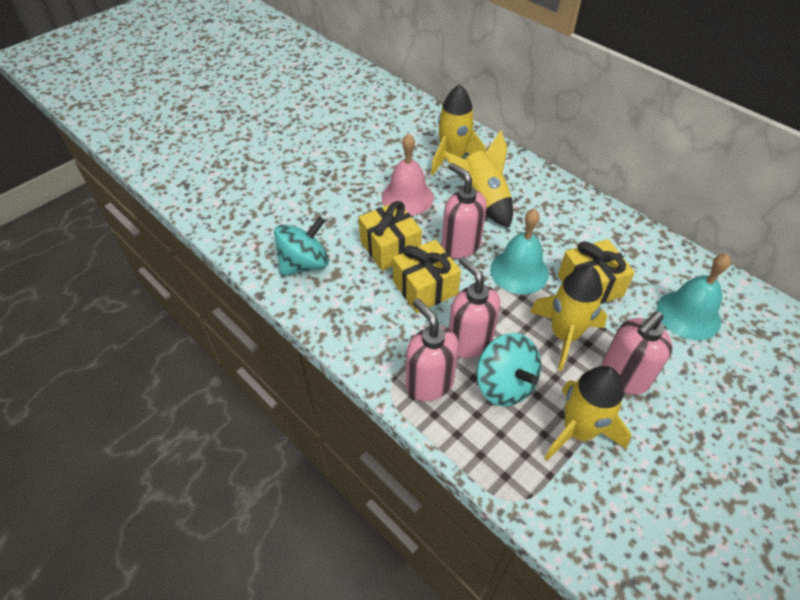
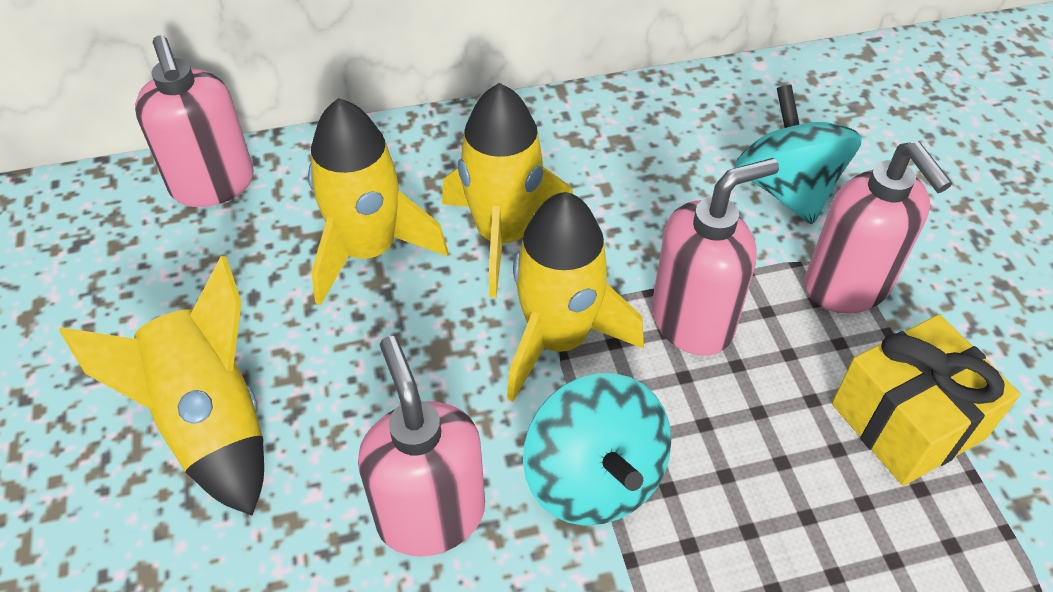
pink bell: 1 -> 0
turquoise bell: 2 -> 0
yellow gift: 3 -> 1

